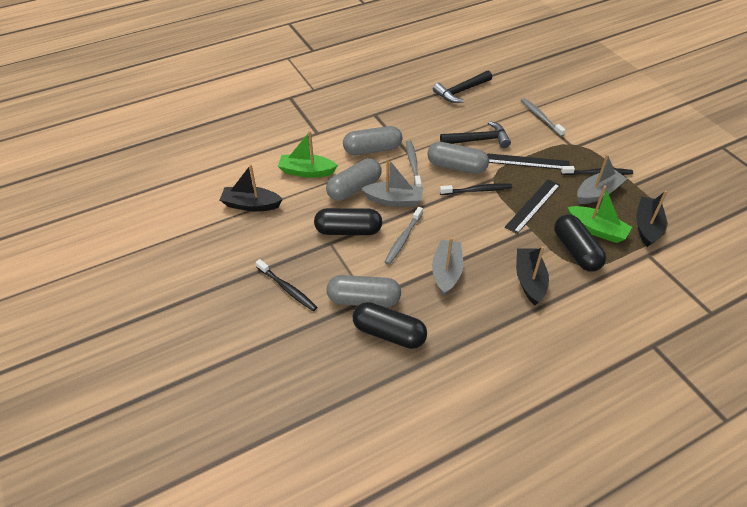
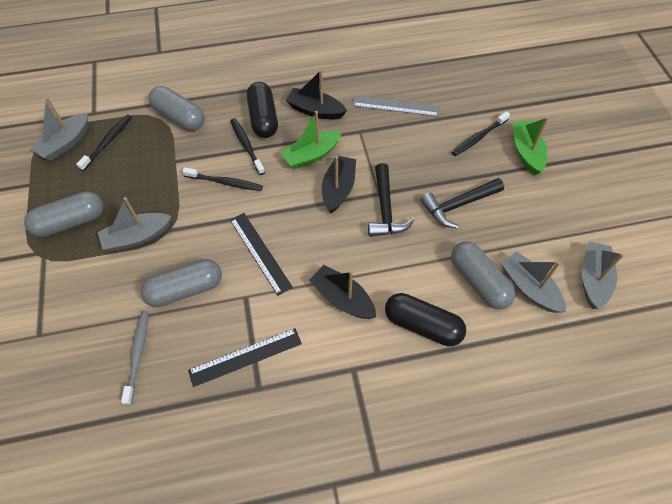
black capsule: 3 -> 2
black toothbrush: 3 -> 4
grey boat: 3 -> 4
grey ruler: 0 -> 1
grey toothbrush: 3 -> 1

